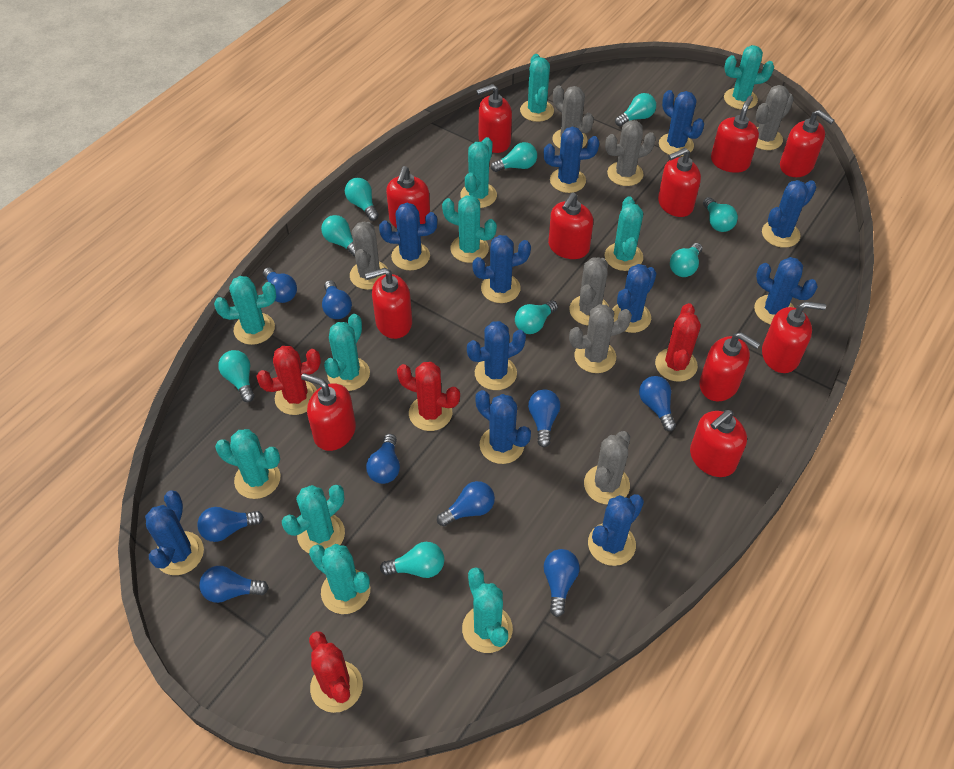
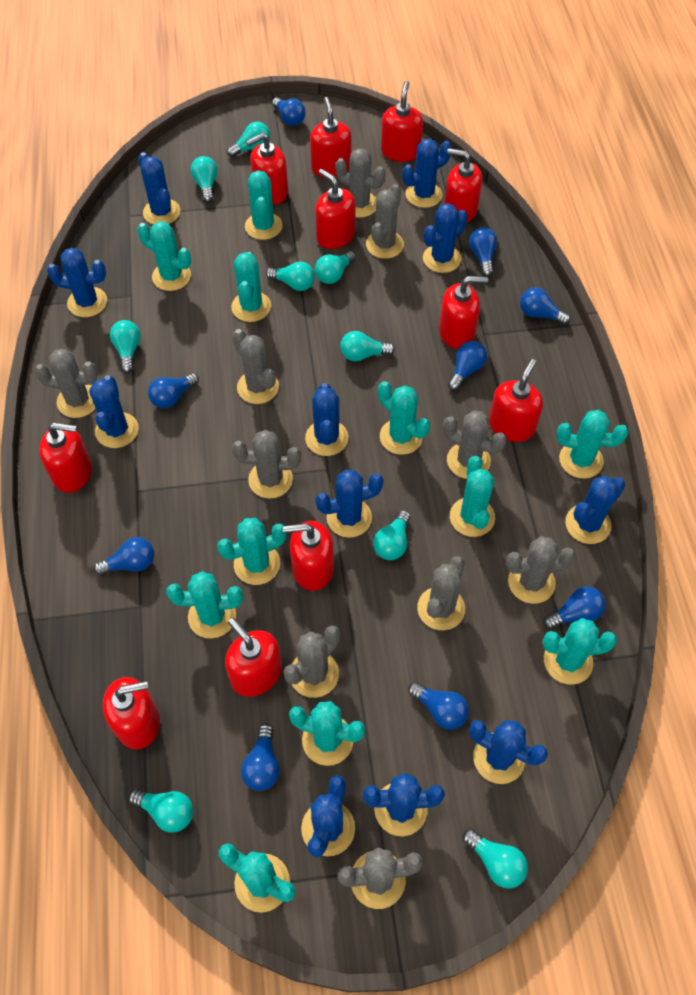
grey cactus: 7 -> 10
red cactus: 4 -> 0

